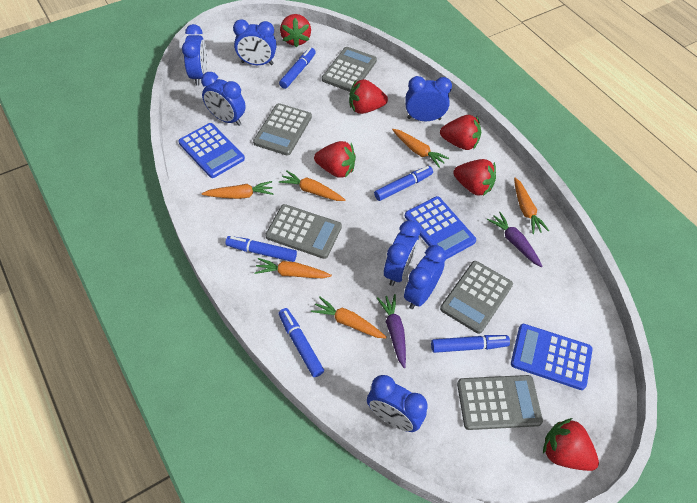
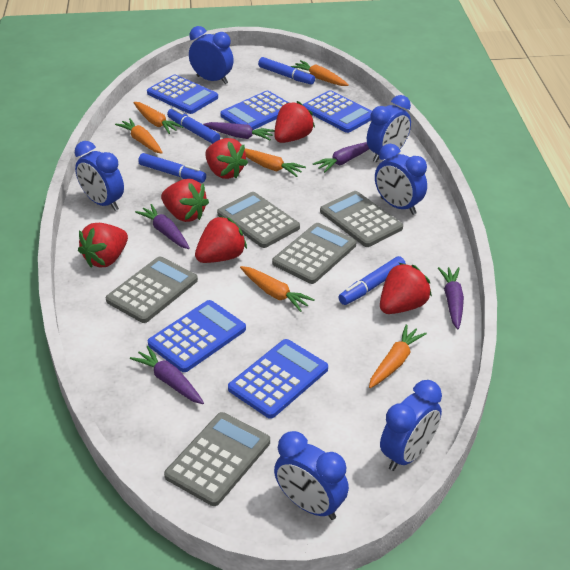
blue calculator: 3 -> 5
blue clock: 7 -> 6
blue marker: 5 -> 4
purple carrot: 2 -> 5

